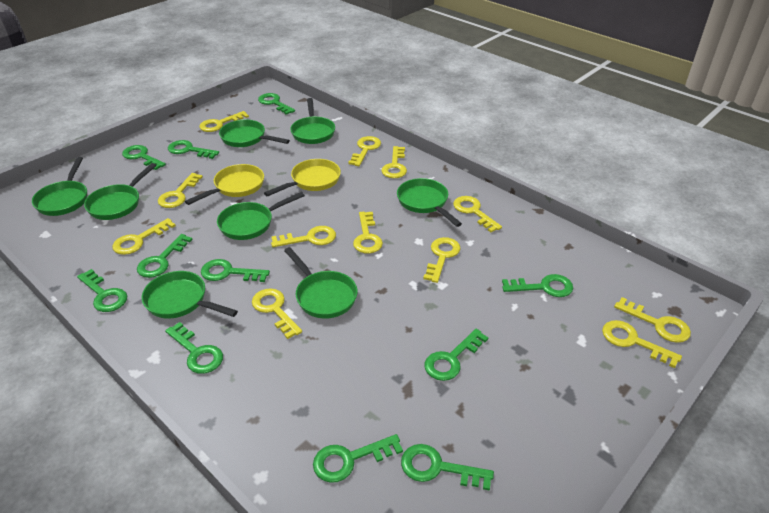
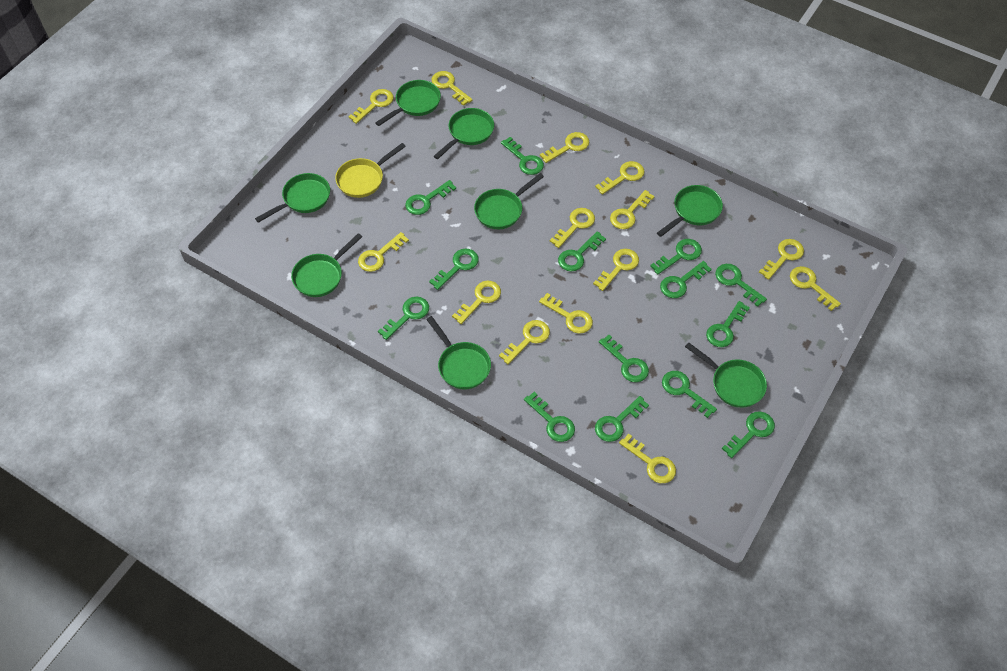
green key: 11 -> 14
yellow key: 12 -> 14
yellow pan: 2 -> 1

